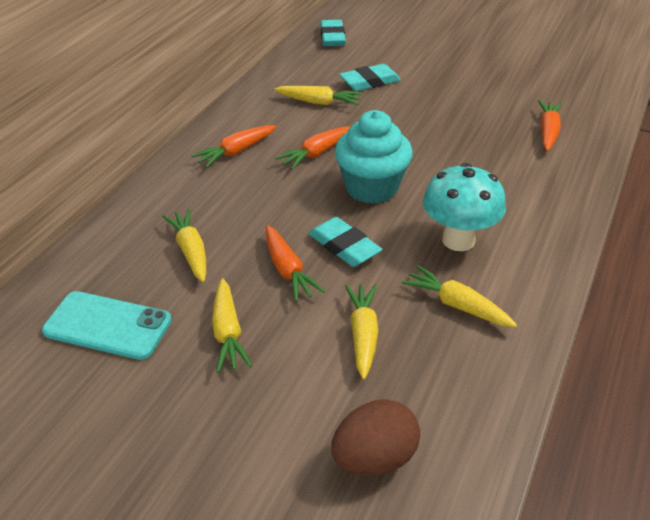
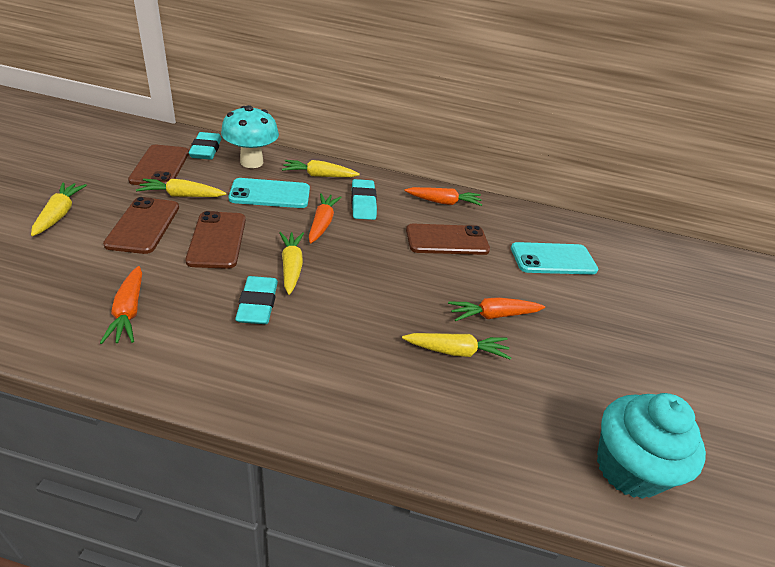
brown egg: 1 -> 0
brown phone: 0 -> 4
turquoise phone: 1 -> 2

